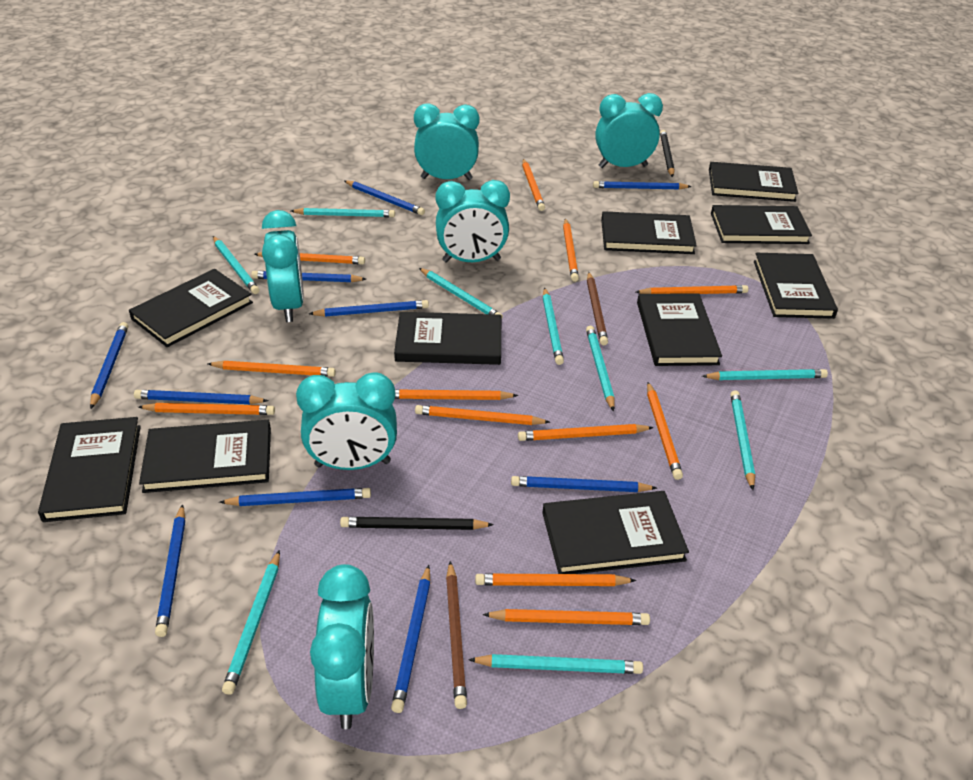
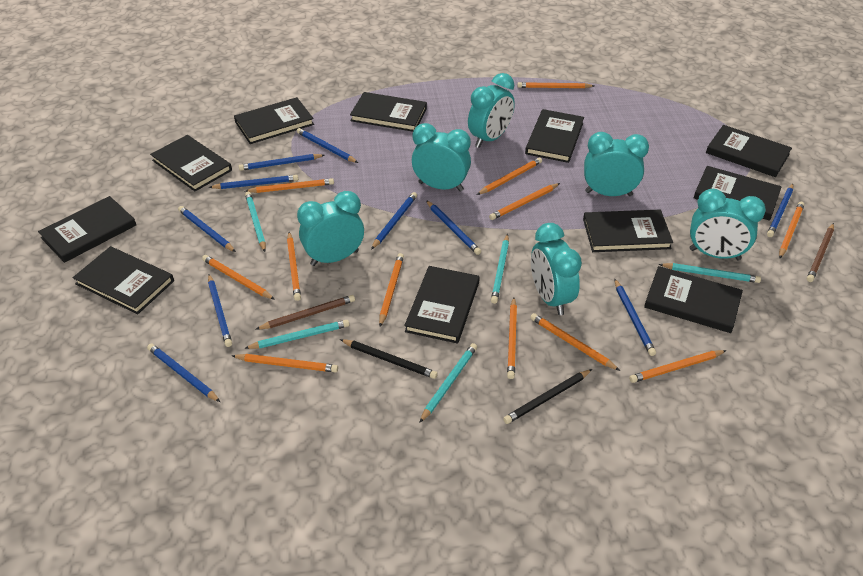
black book: 10 -> 11
turquoise pencil: 9 -> 5

